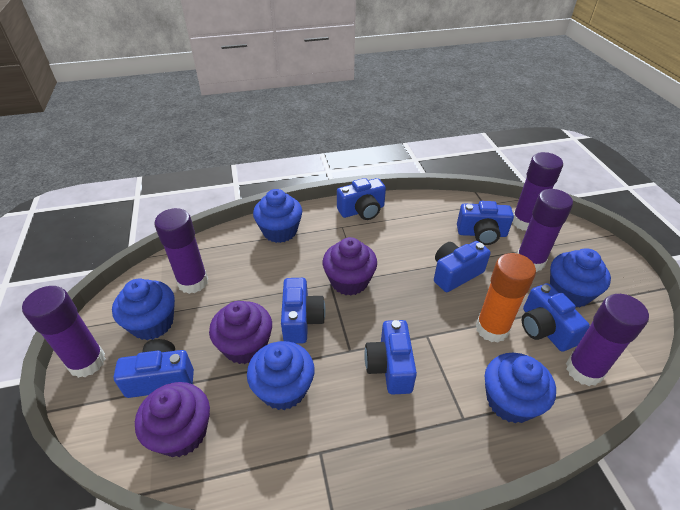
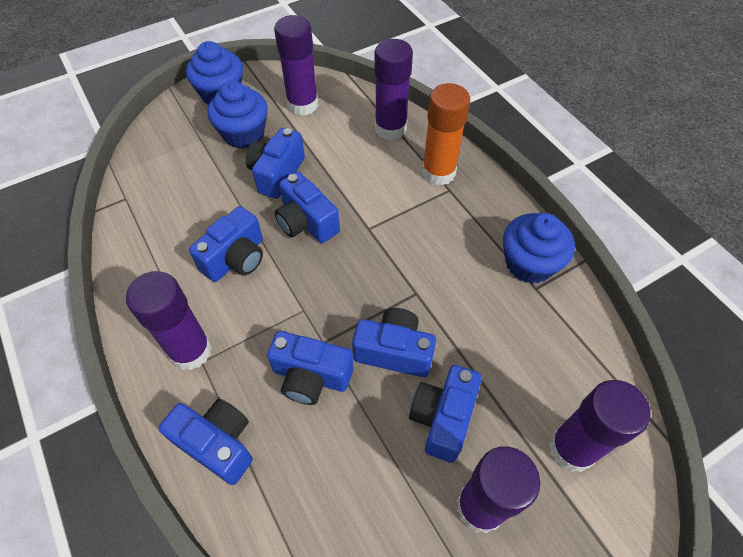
blue cupcake: 5 -> 3
purple cupcake: 3 -> 0

